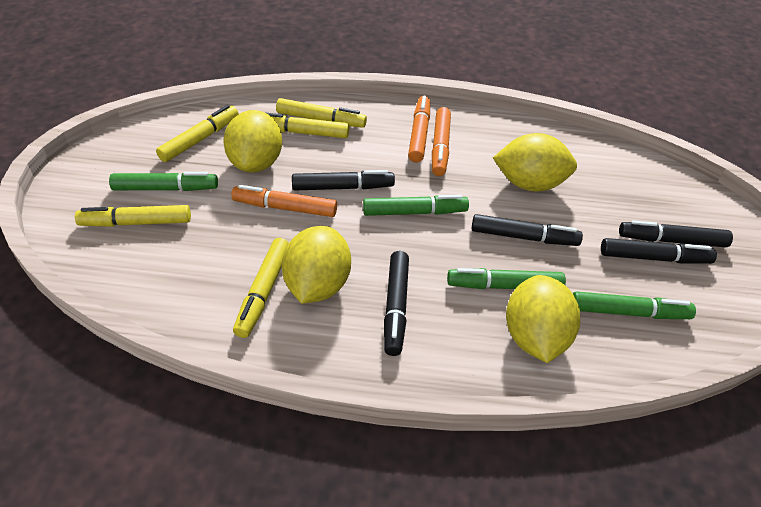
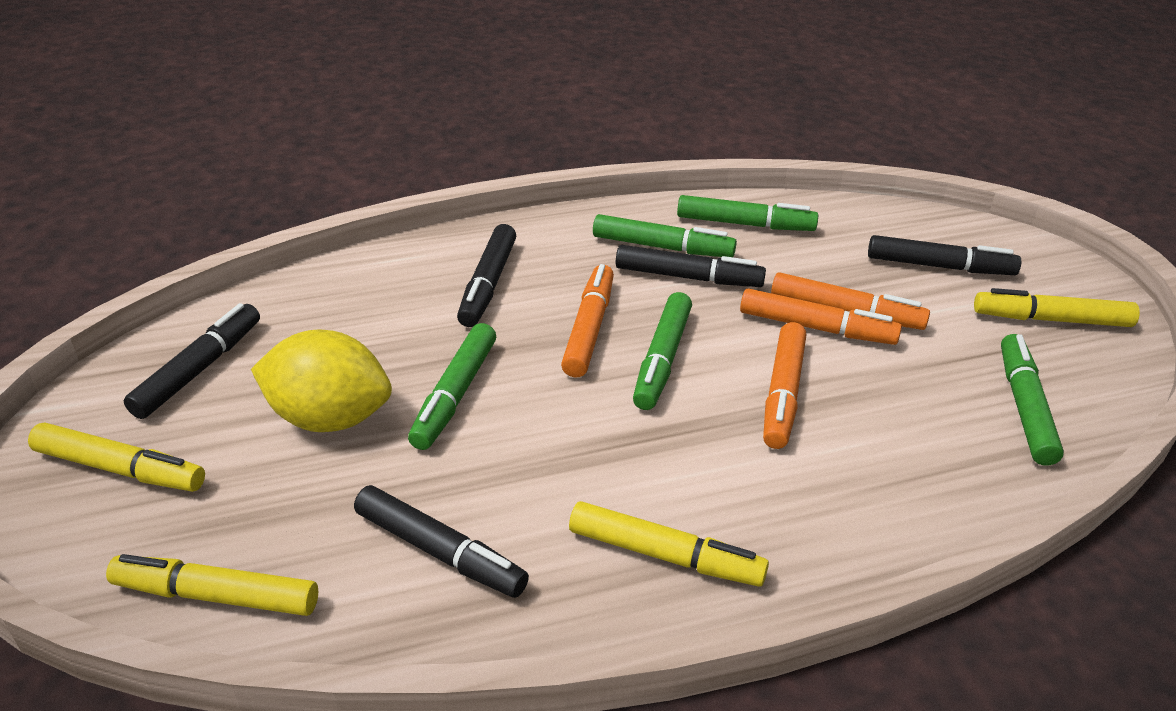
green marker: 4 -> 5
orange marker: 3 -> 4
yellow lemon: 4 -> 1
yellow marker: 5 -> 4

